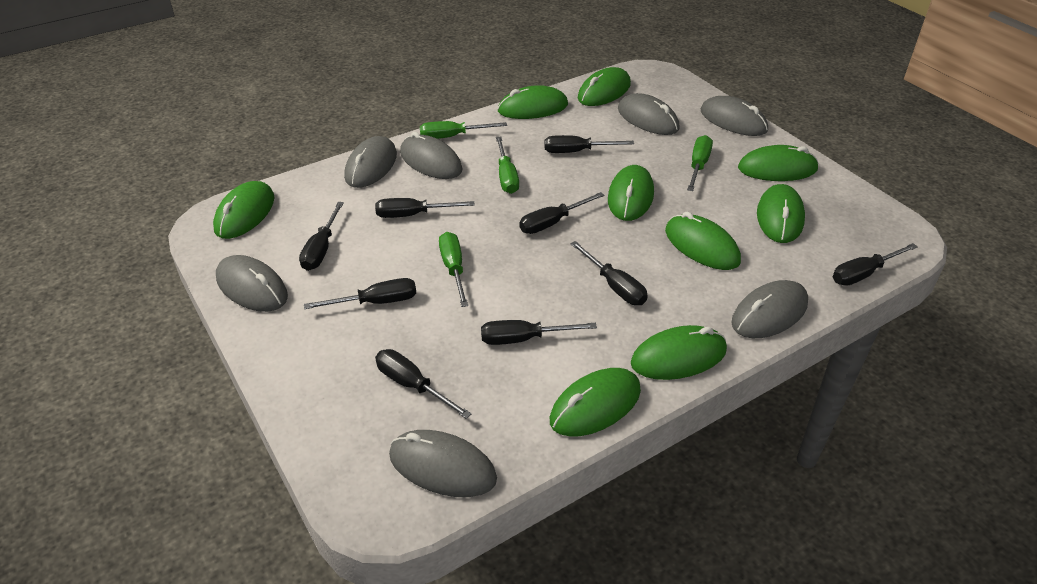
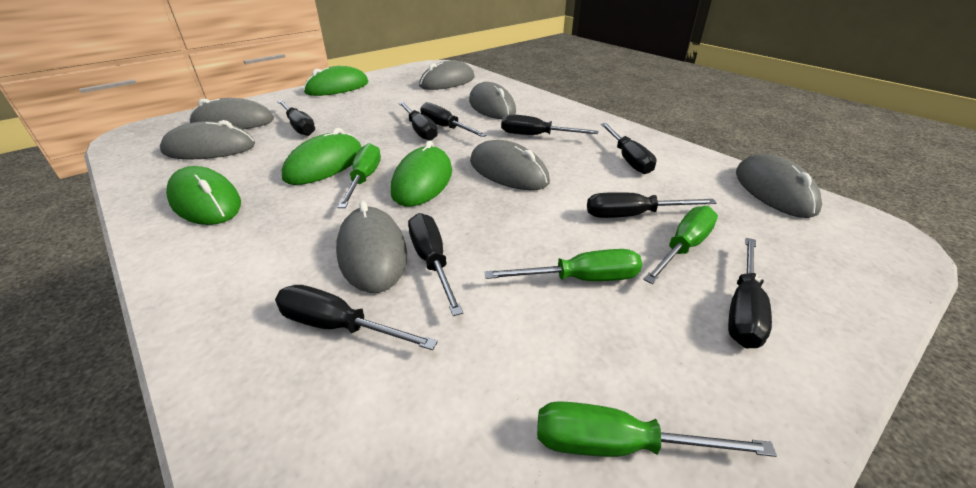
green mouse: 9 -> 4

